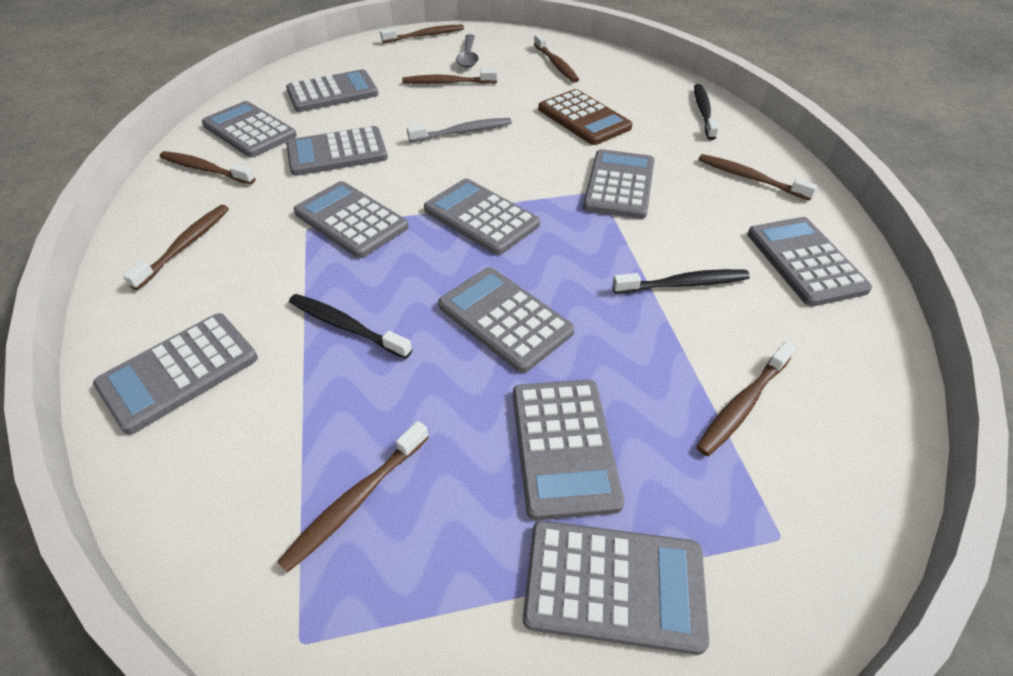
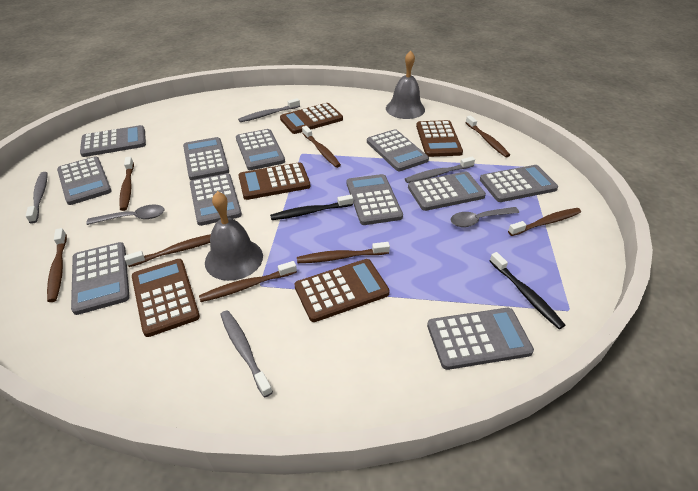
black toothbrush: 3 -> 2
brown calculator: 1 -> 5
grey bell: 0 -> 2
grey spoon: 1 -> 2
grey toothbrush: 1 -> 4

